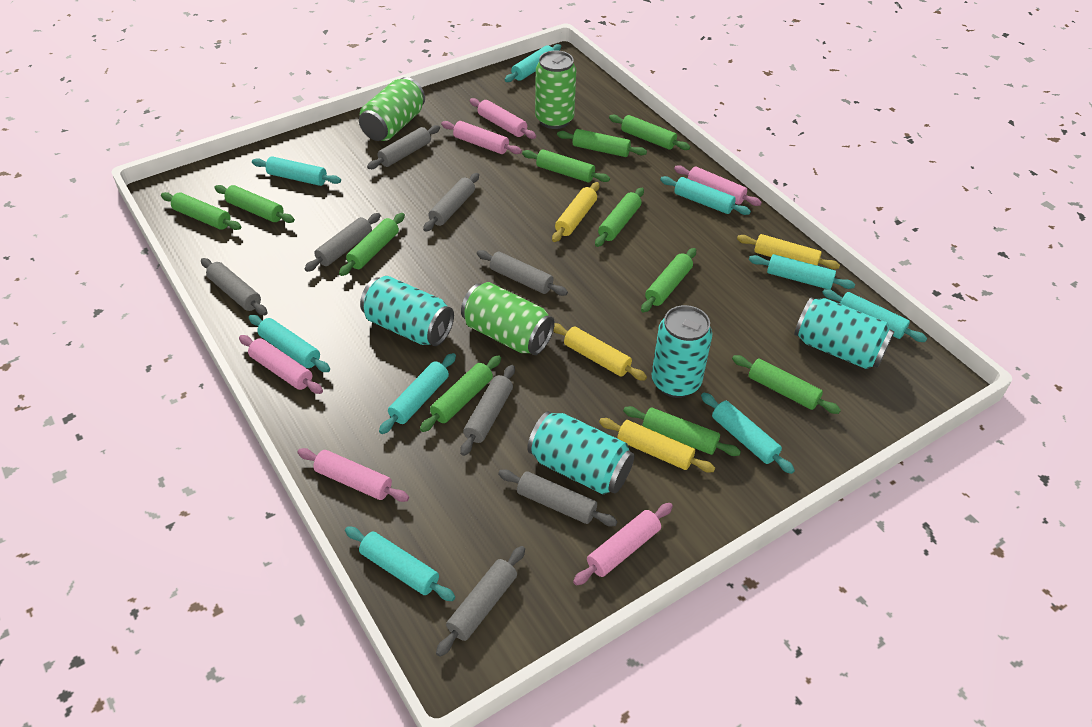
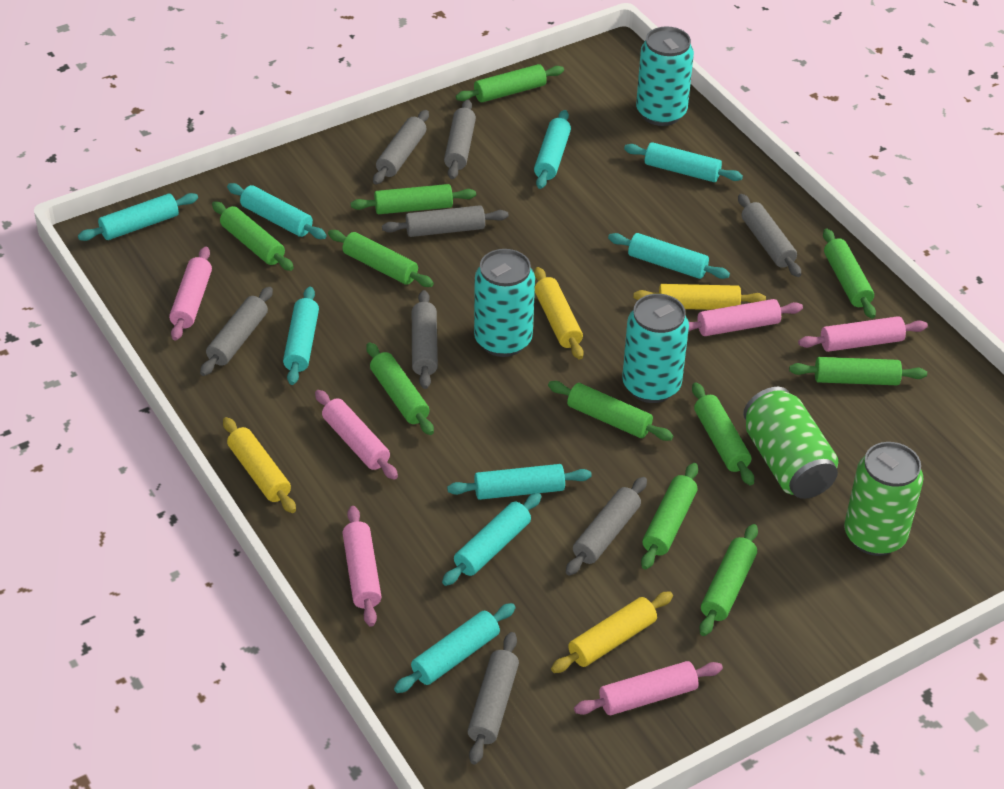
green can: 3 -> 2
turquoise can: 4 -> 3

